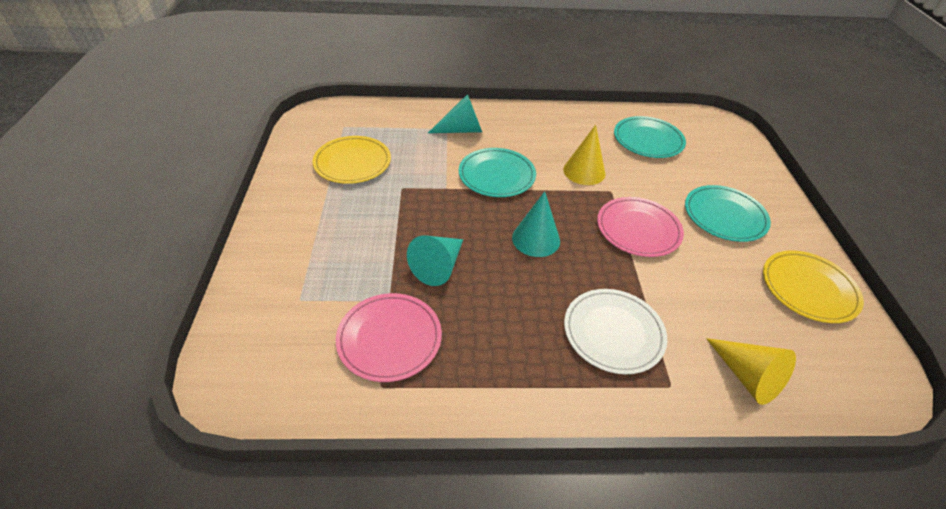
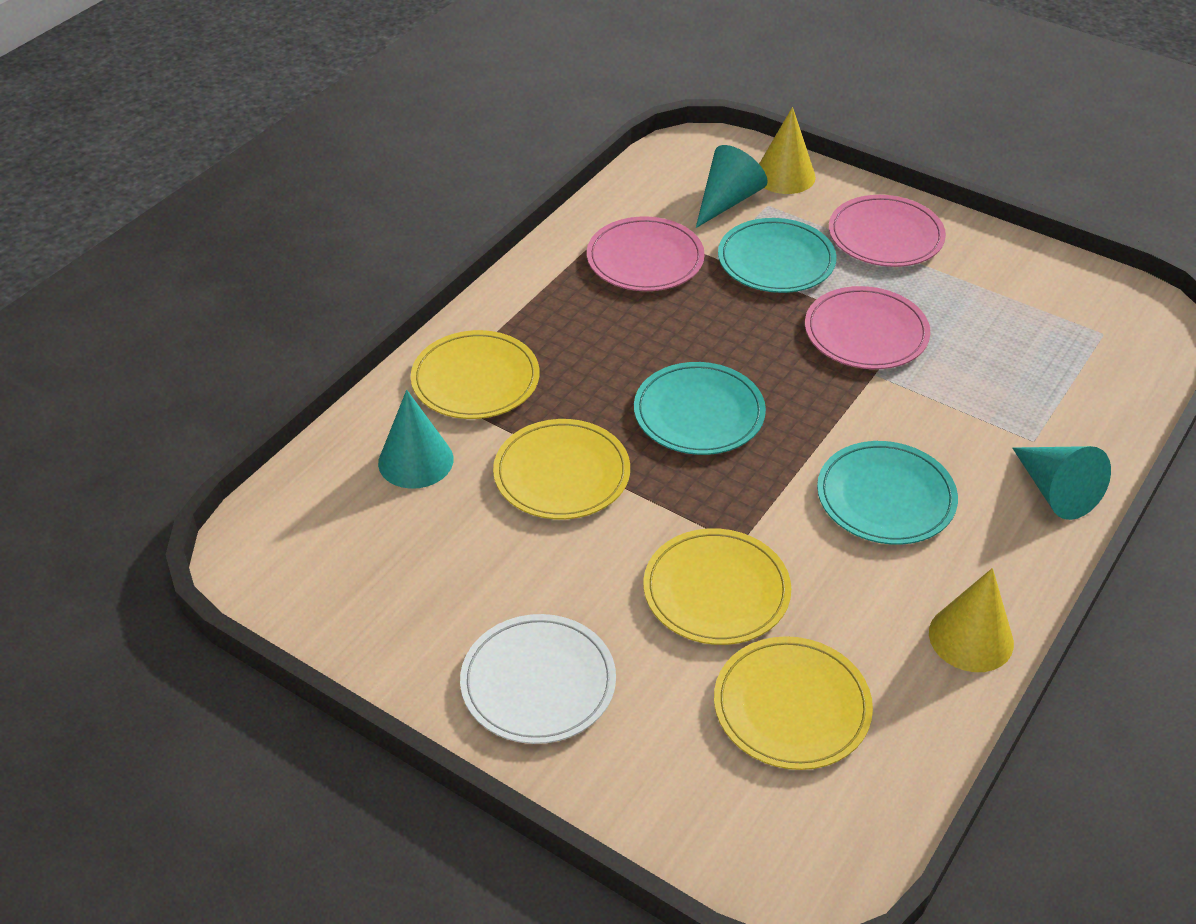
pink plate: 2 -> 3
yellow plate: 2 -> 4

